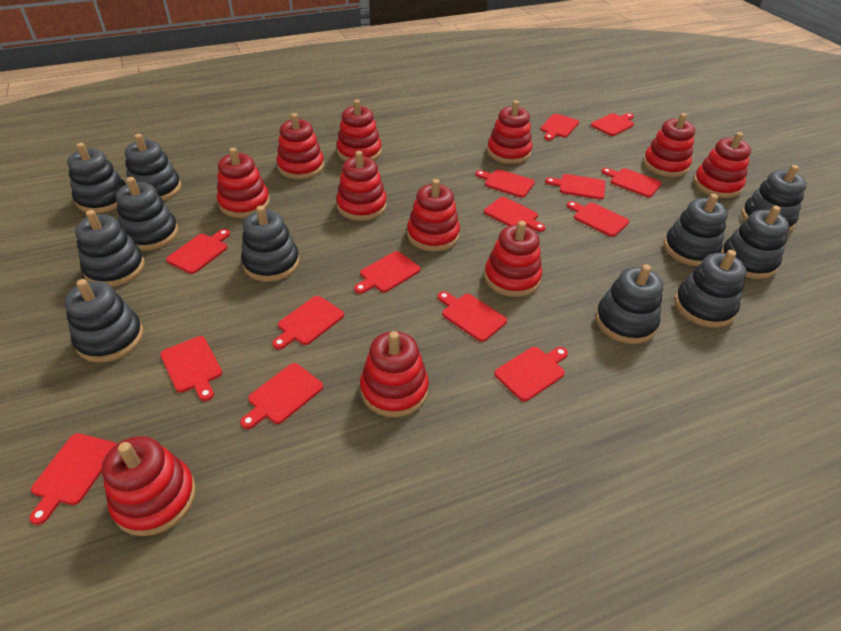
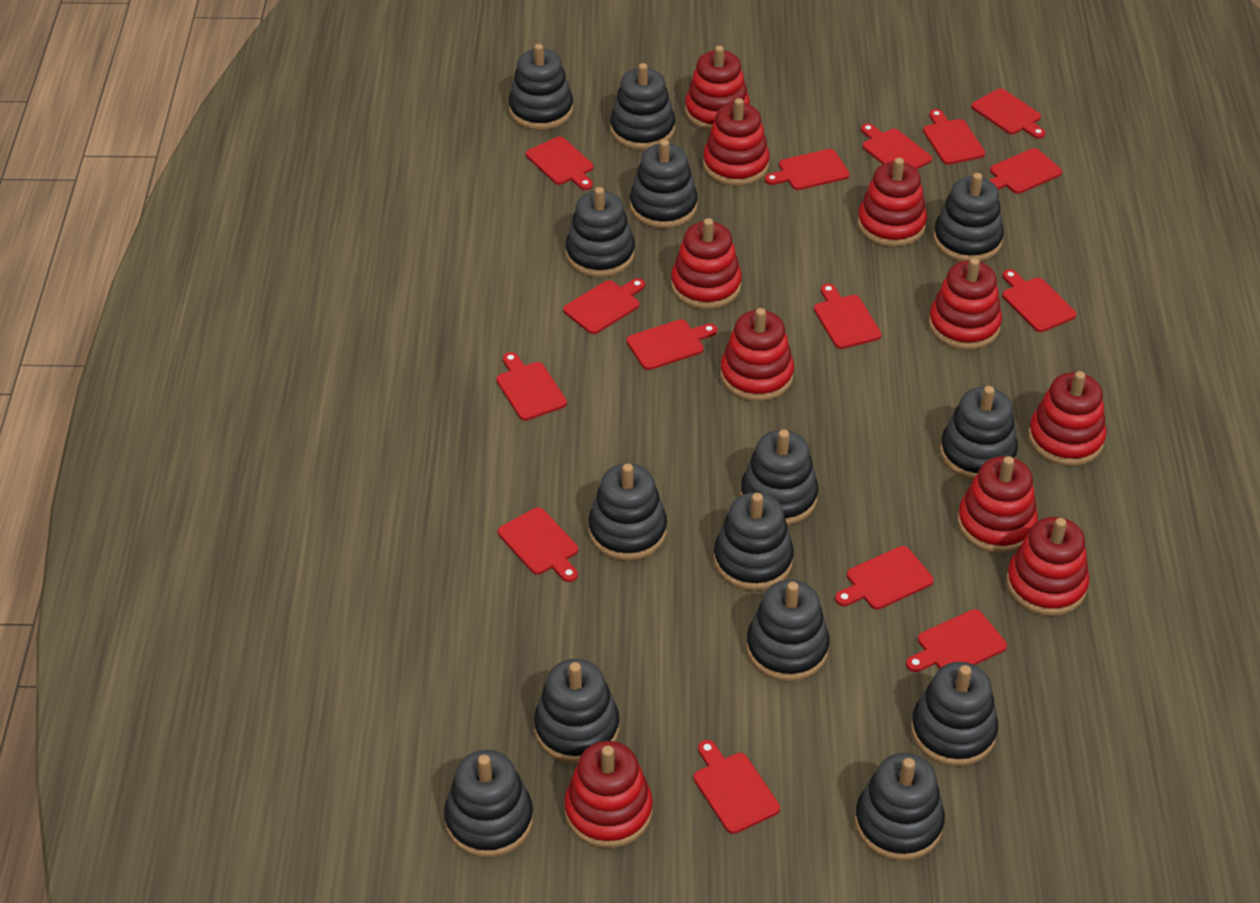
black stacking toy: 11 -> 14
red stacking toy: 11 -> 10

